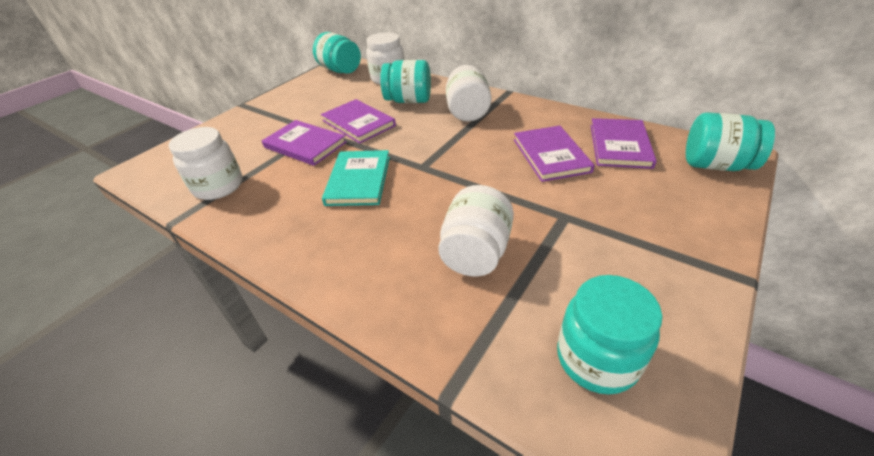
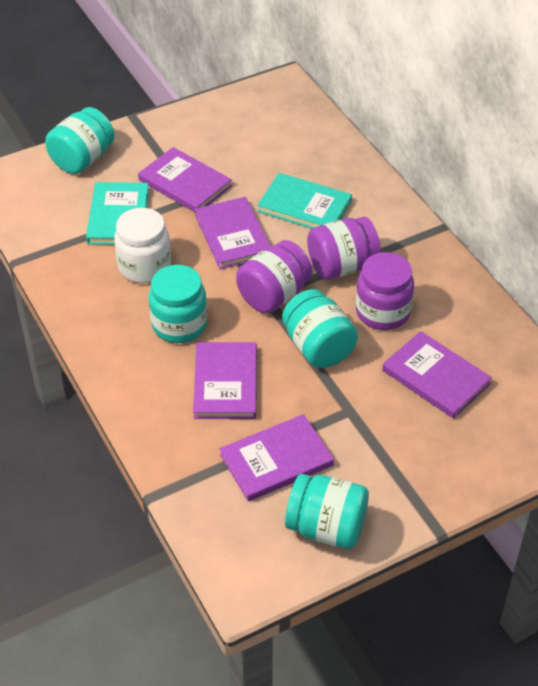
purple book: 4 -> 5
purple jar: 0 -> 3
turquoise book: 1 -> 2
white jar: 4 -> 1

